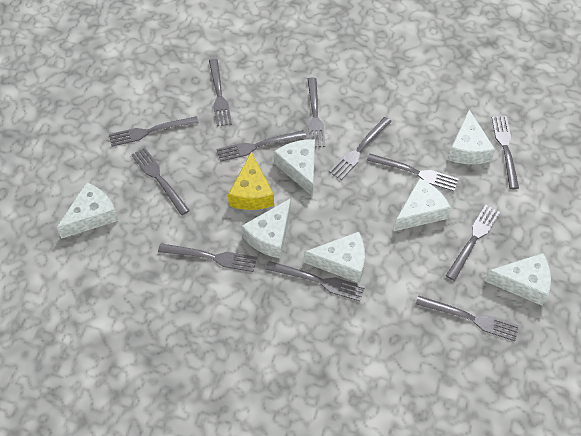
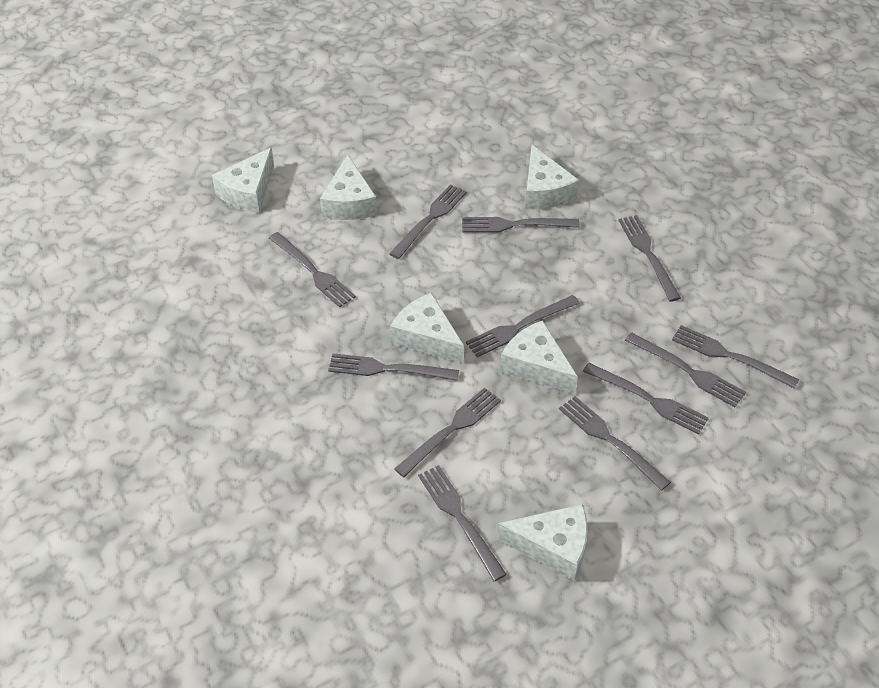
white cheese: 7 -> 6
yellow cheese: 1 -> 0

